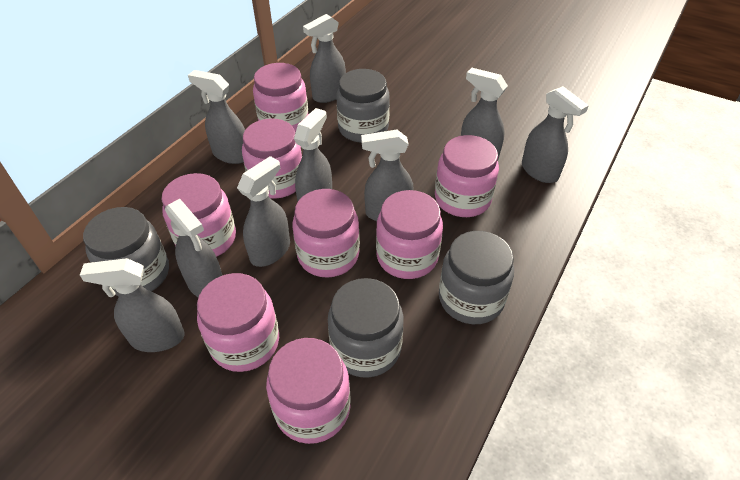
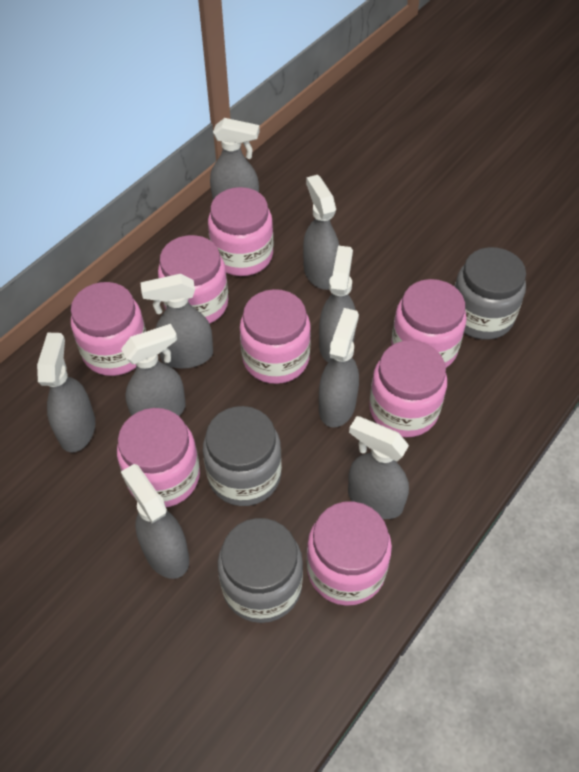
grey jar: 4 -> 3

